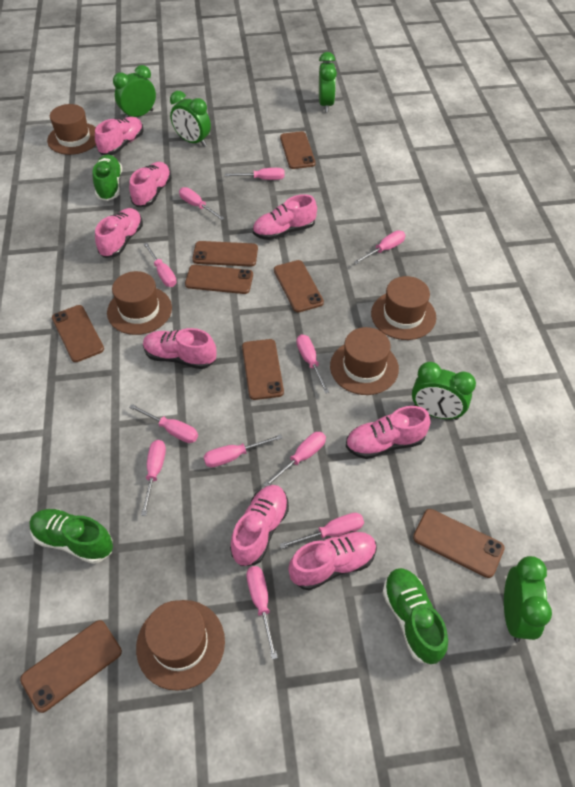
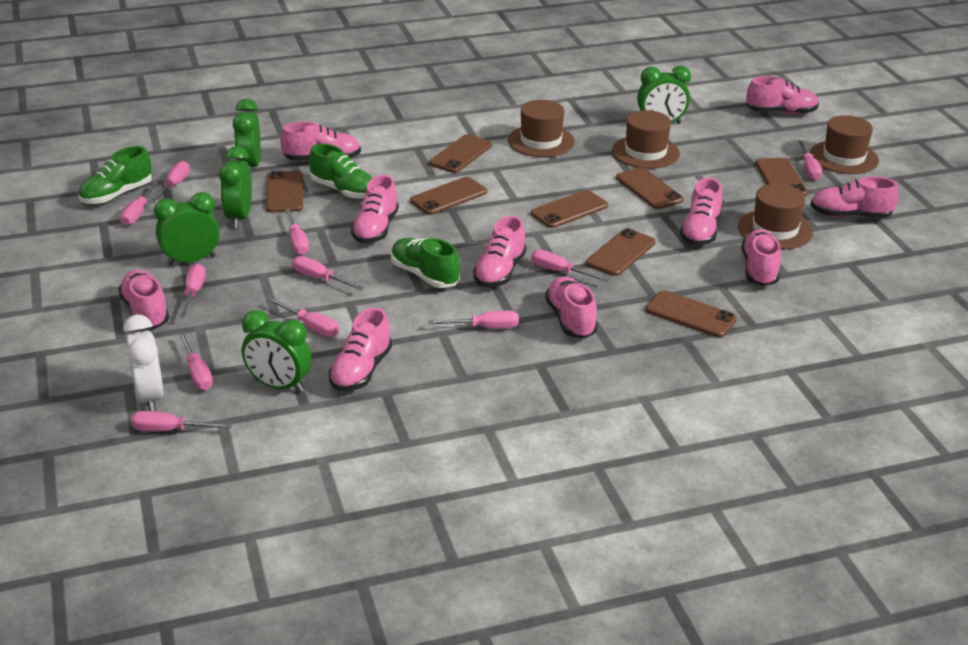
brown hat: 5 -> 4
pink shoe: 8 -> 10
white clock: 0 -> 1

